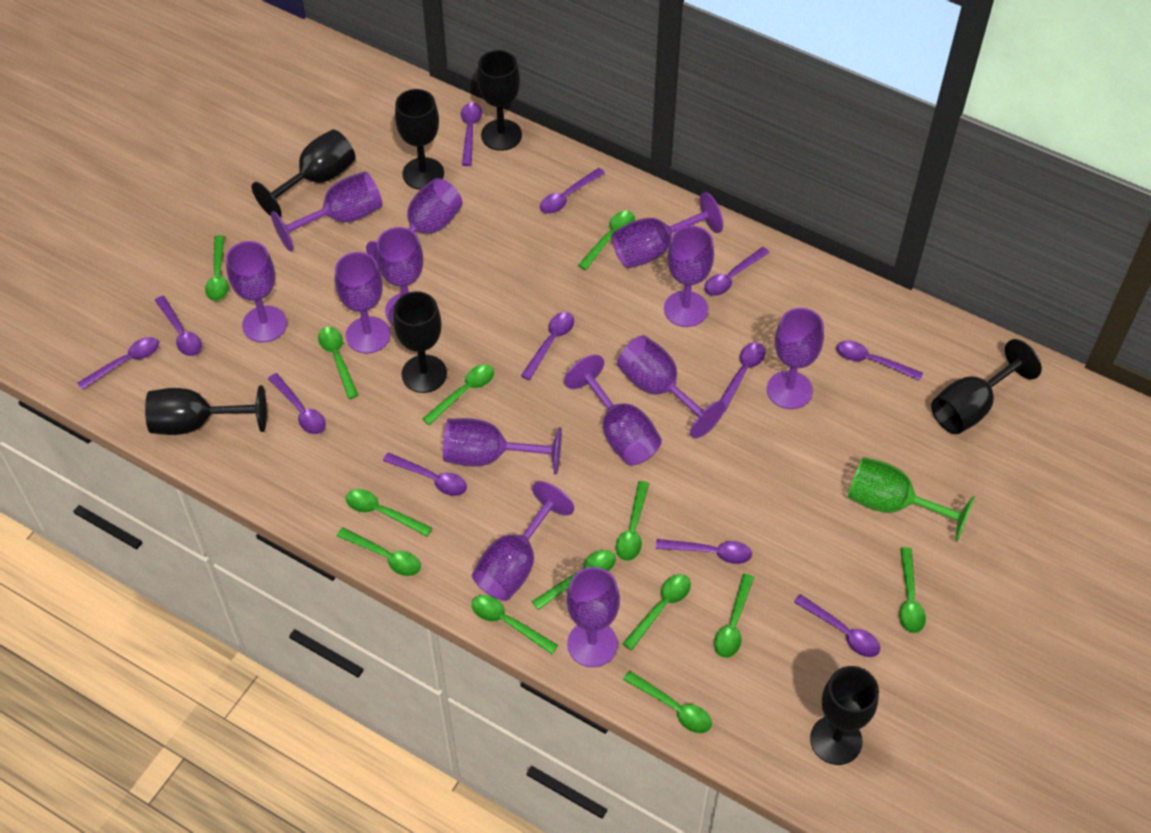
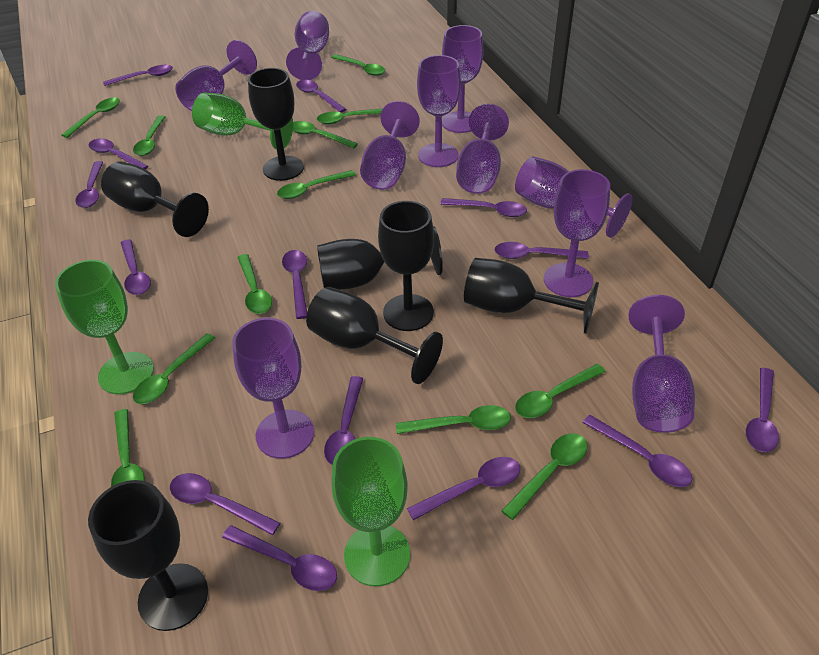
green goblet: 1 -> 3
green spoon: 13 -> 12
purple goblet: 13 -> 10
purple spoon: 12 -> 14

